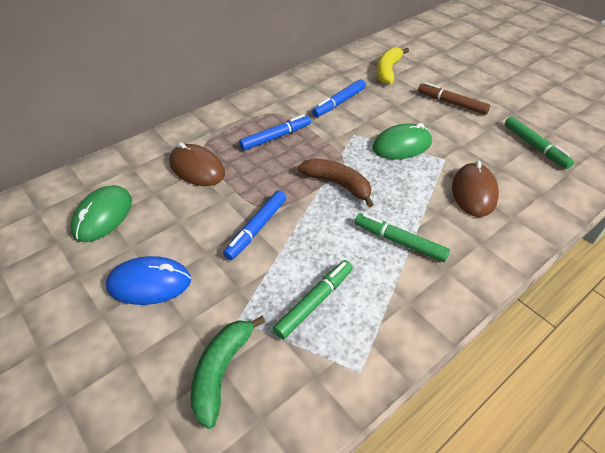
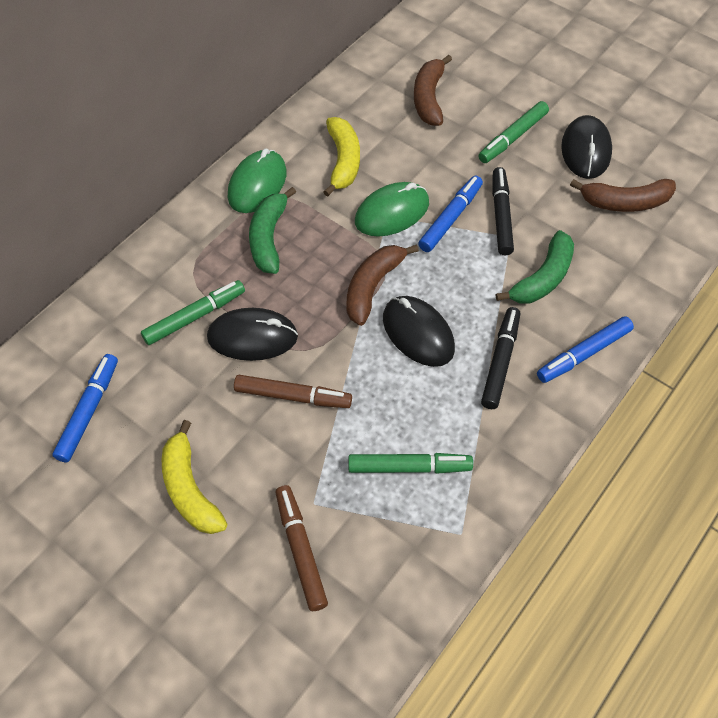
black marker: 0 -> 2
black mouse: 0 -> 3
blue mouse: 1 -> 0
brown banana: 1 -> 3
brown marker: 1 -> 2
brown mouse: 2 -> 0
green banana: 1 -> 2
yellow banana: 1 -> 2

